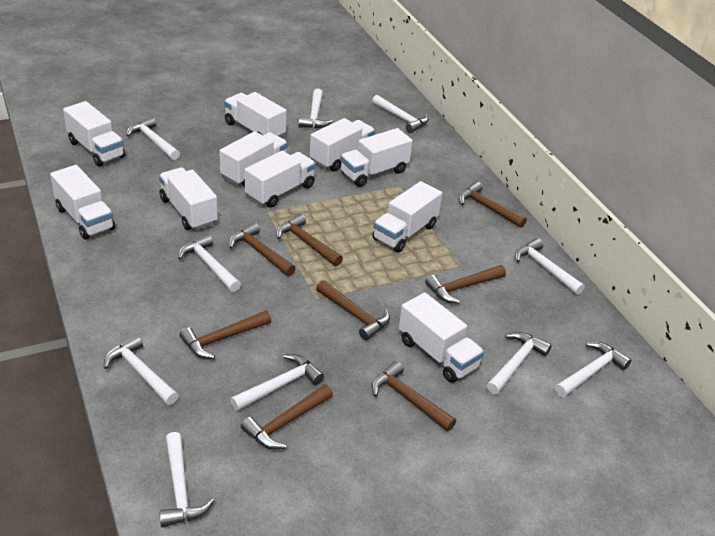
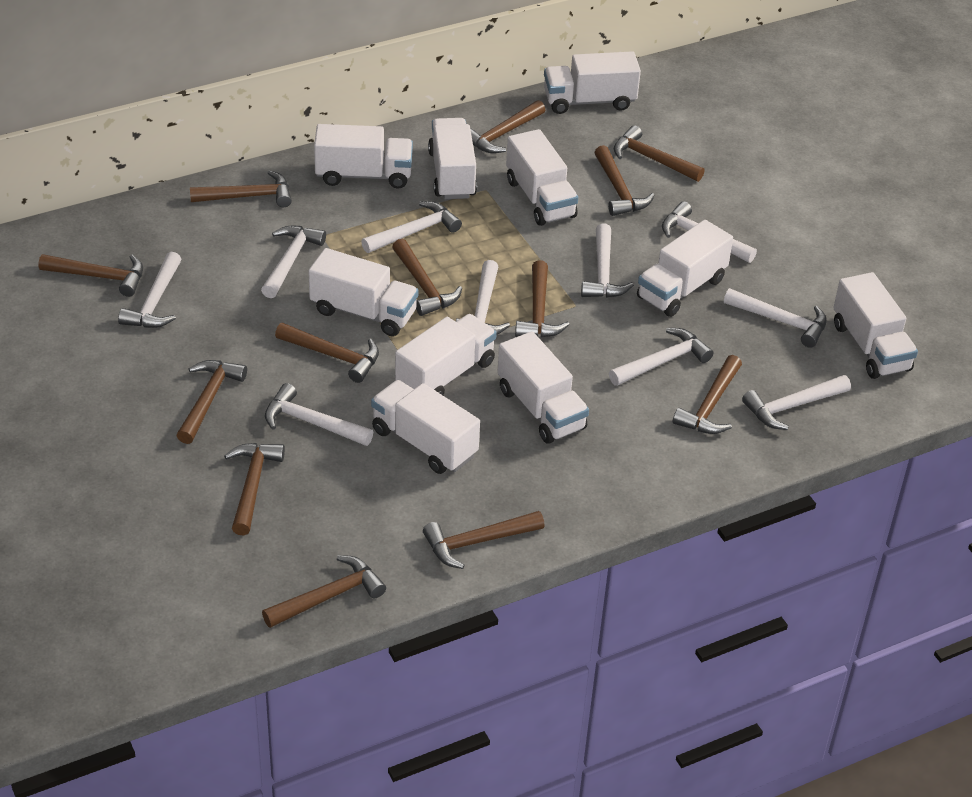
brown hammer: 8 -> 13

